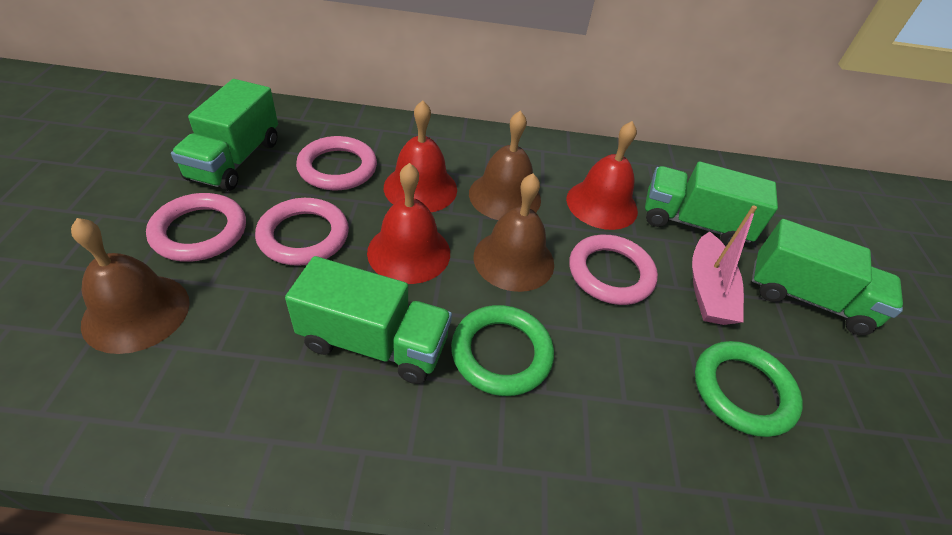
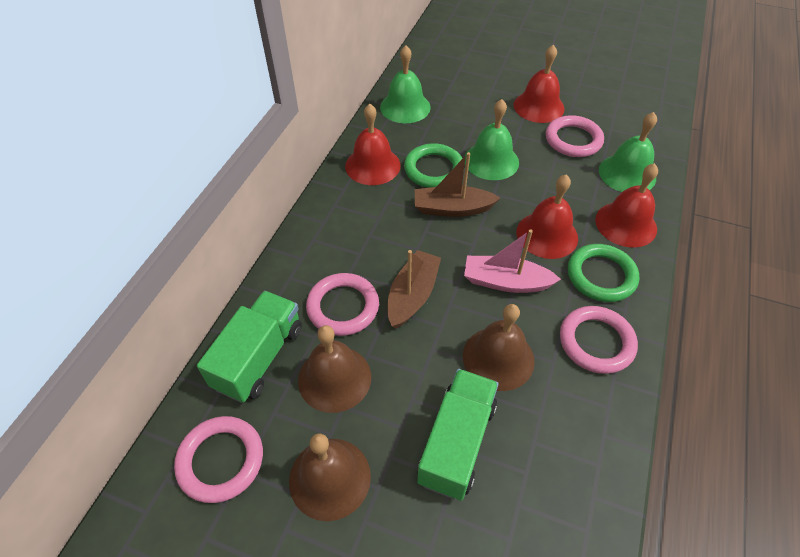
brown boat: 0 -> 2
green bell: 0 -> 3
green truck: 4 -> 2
red bell: 3 -> 4

